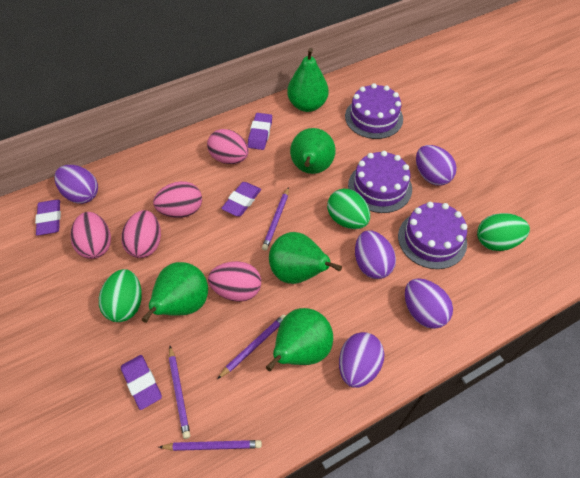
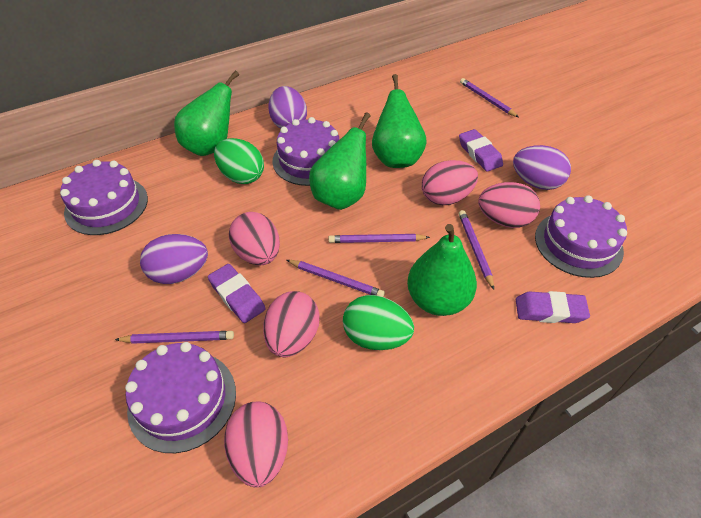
green egg: 3 -> 2
green pear: 5 -> 4
purple cake: 3 -> 4
purple egg: 5 -> 3
purple eraser: 4 -> 3
purple pencil: 4 -> 5

